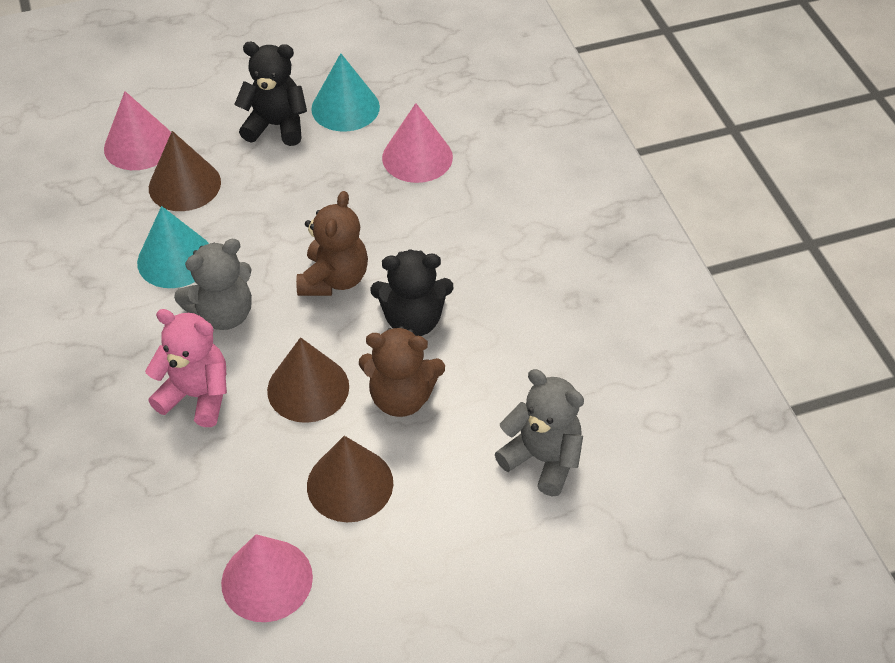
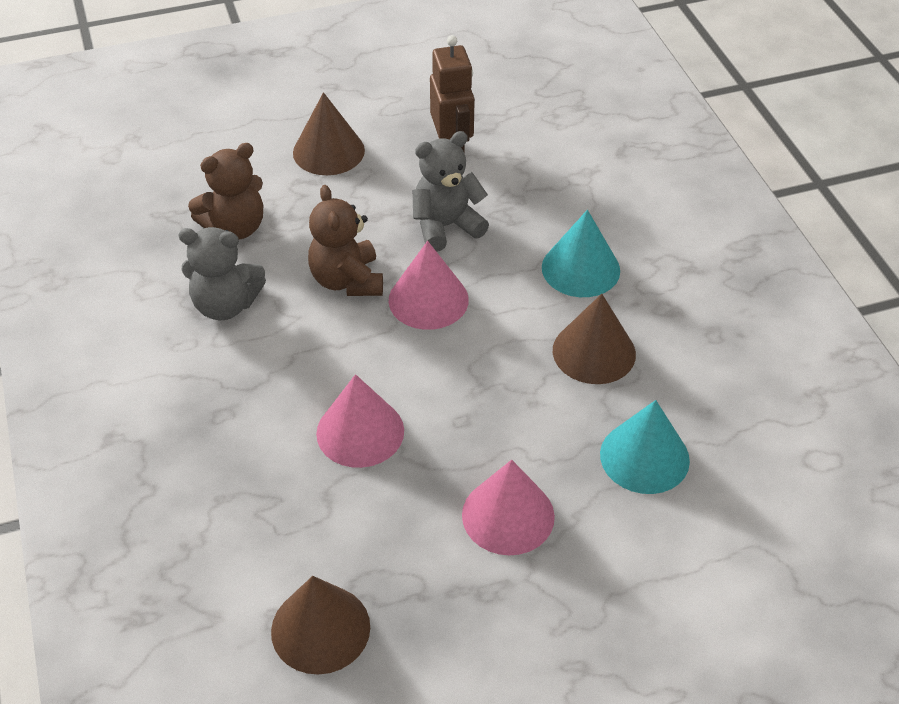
black teddy bear: 2 -> 0
brown robot: 0 -> 1
pink teddy bear: 1 -> 0

